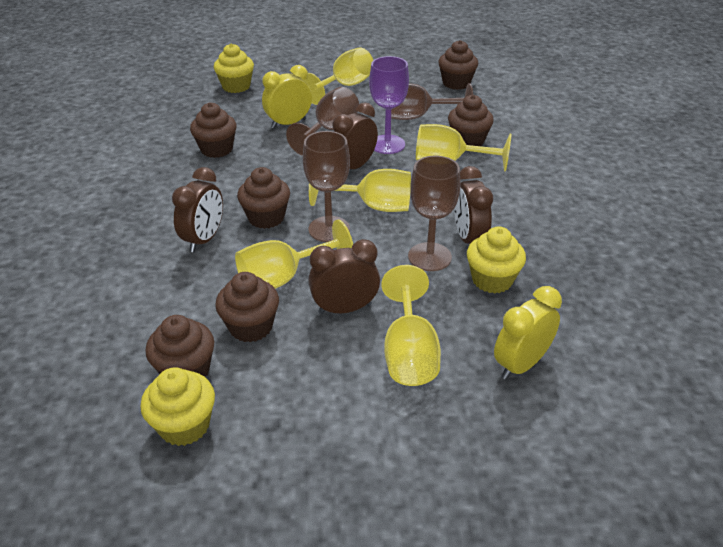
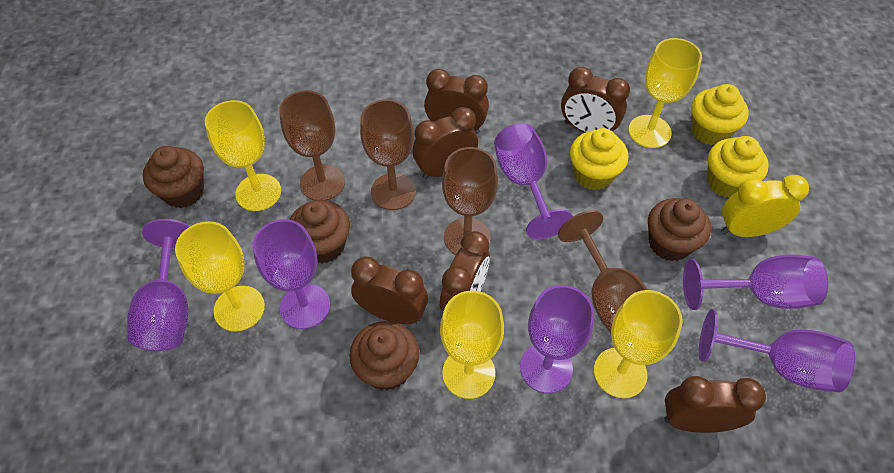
brown clock: 4 -> 6
brown cupcake: 6 -> 4
purple goblet: 1 -> 6
yellow clock: 2 -> 1

